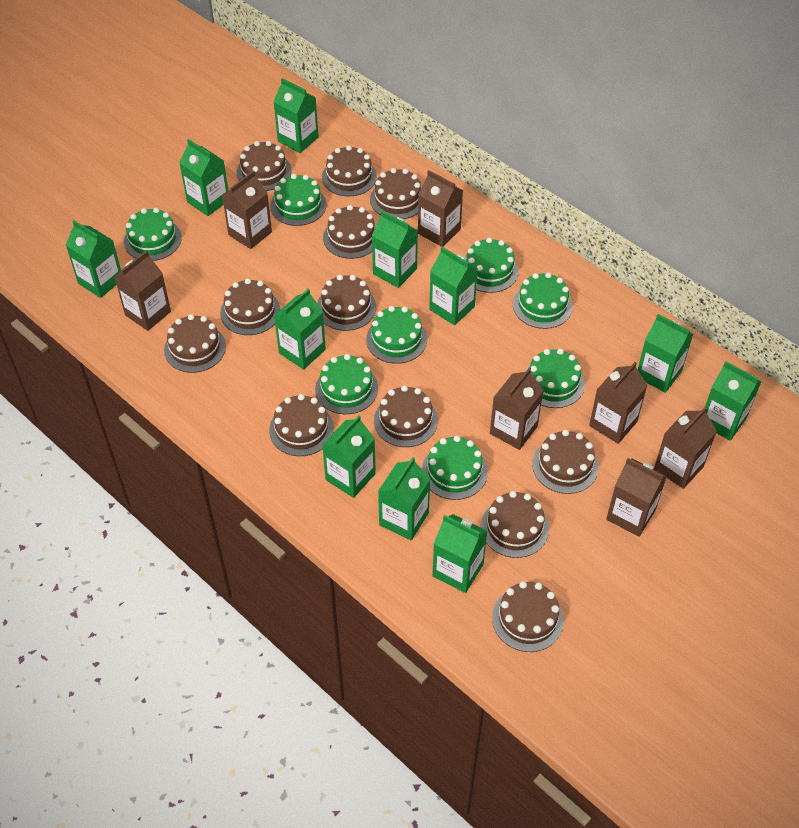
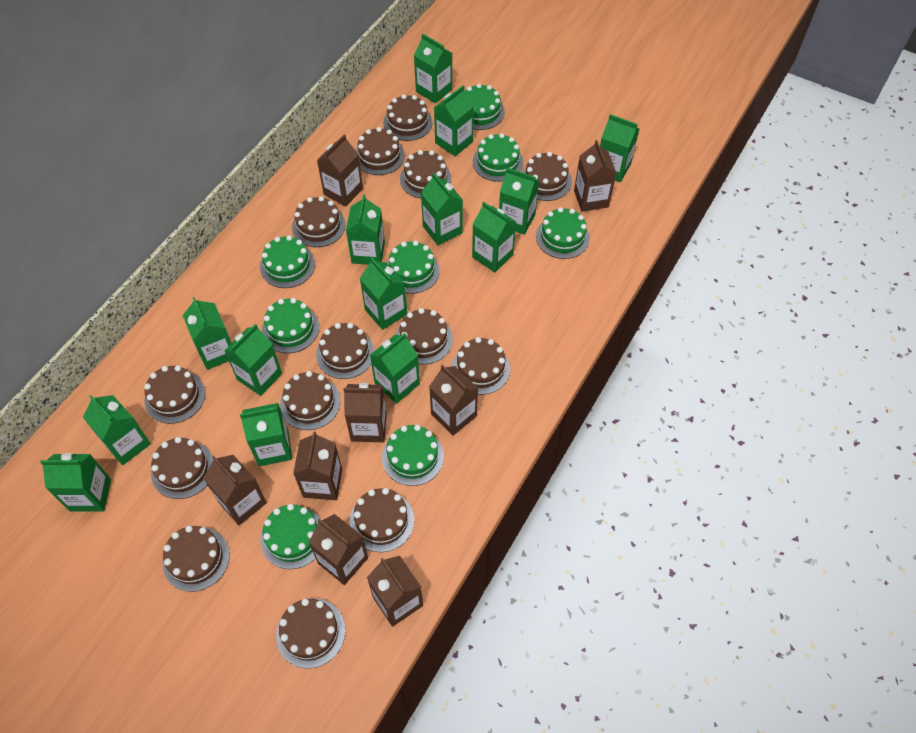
brown cake: 12 -> 14
brown carton: 7 -> 8
green carton: 11 -> 14

